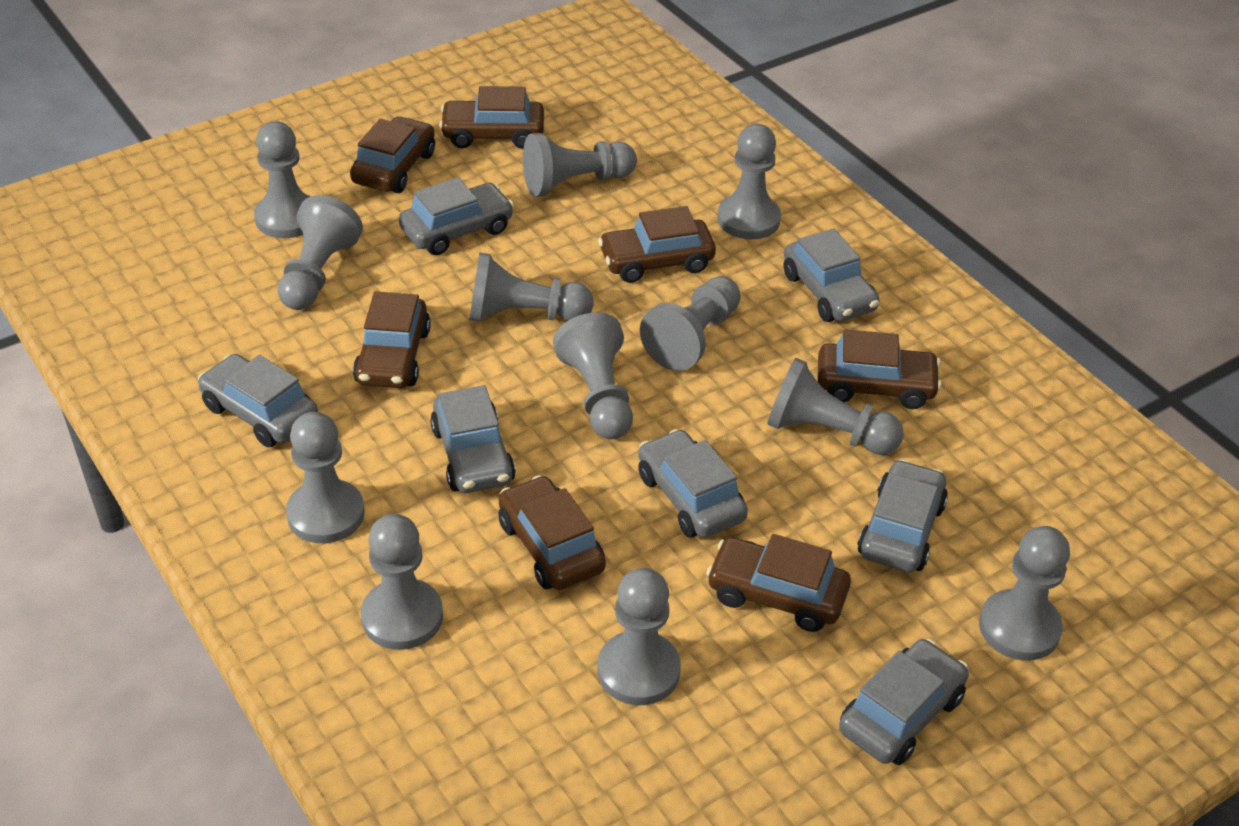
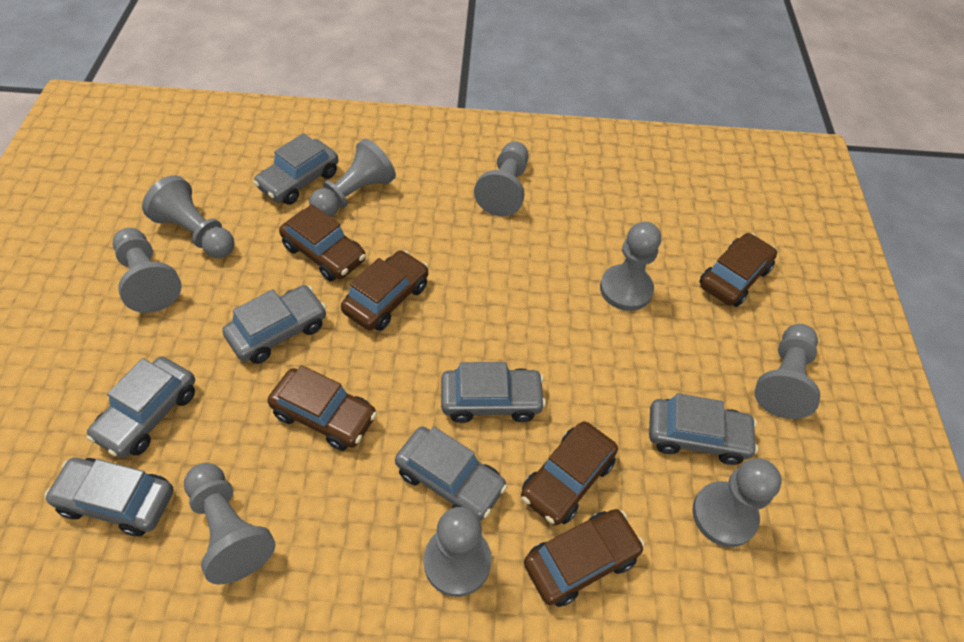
brown car: 7 -> 6
grey pawn: 12 -> 9

